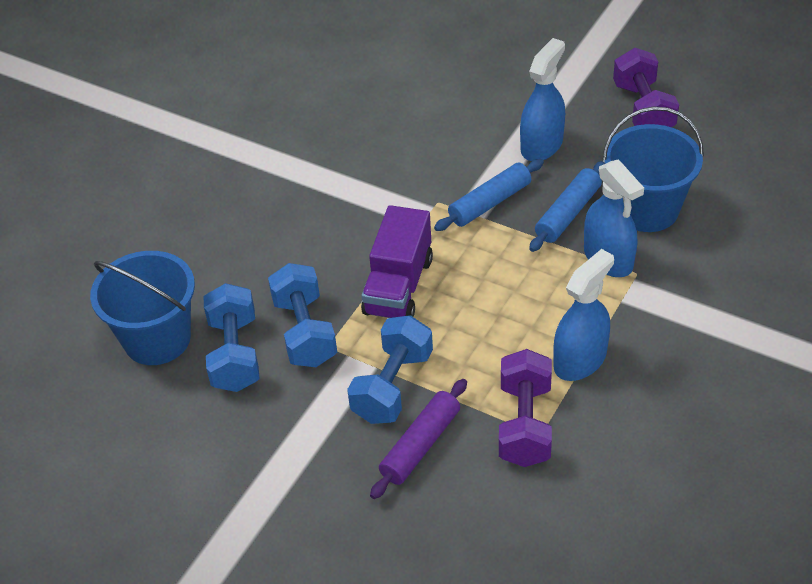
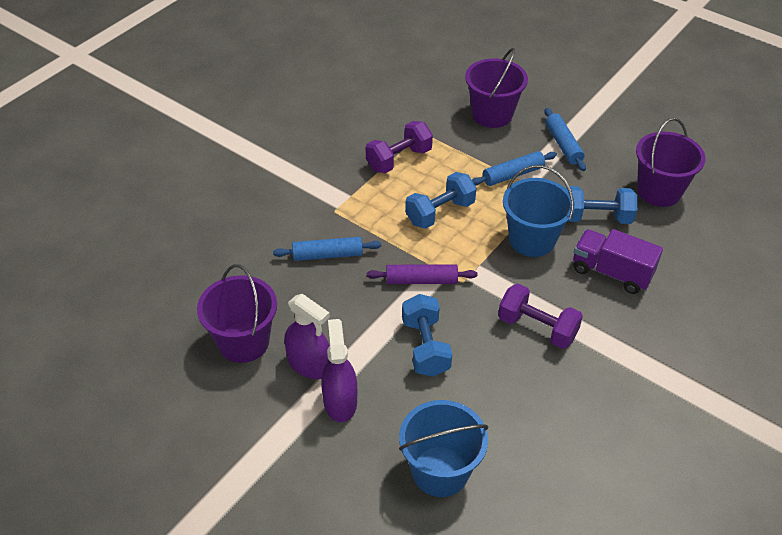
blue rolling pin: 2 -> 3
blue spray bottle: 3 -> 0
purple bucket: 0 -> 3
purple spray bottle: 0 -> 2

